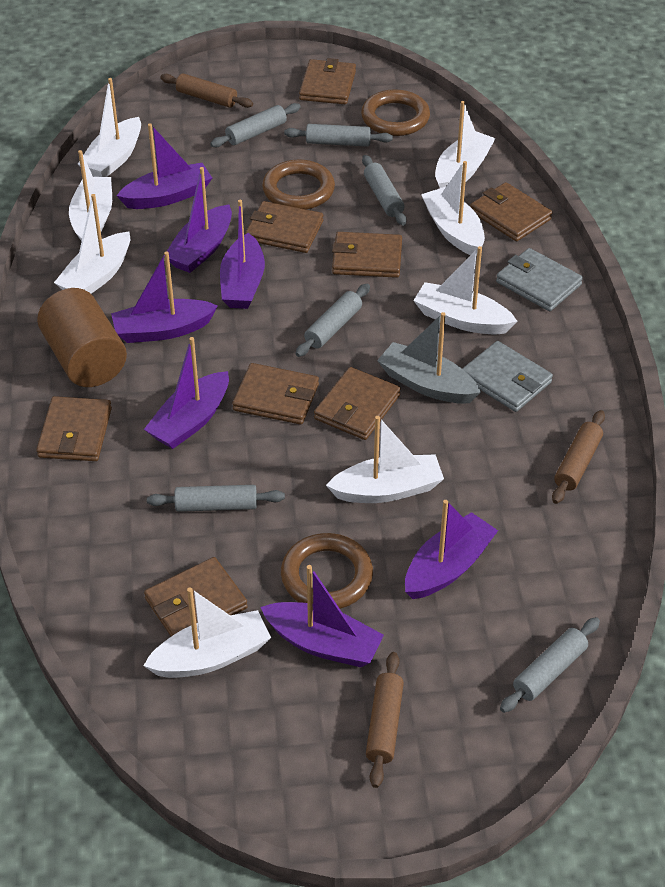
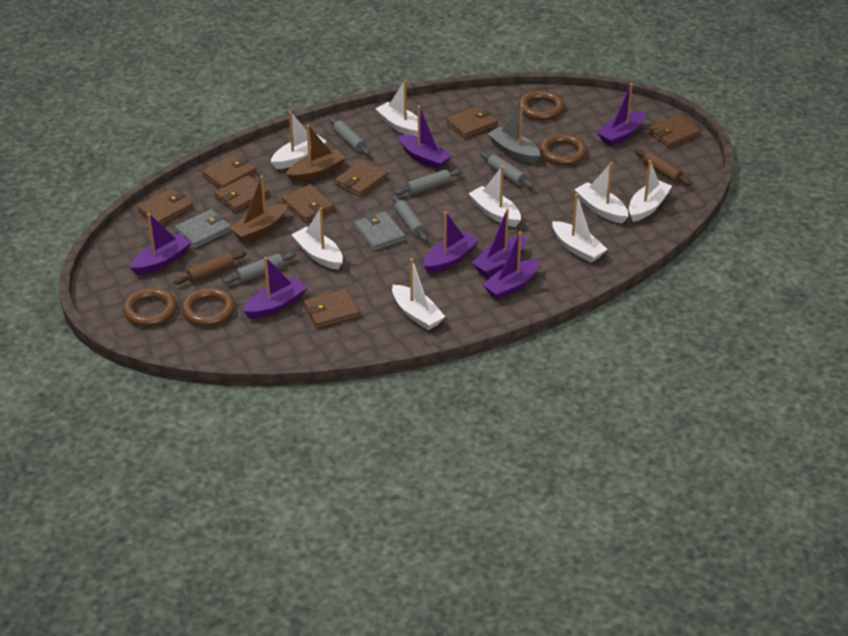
brown boat: 0 -> 2
brown cylinder: 1 -> 0
brown ring: 3 -> 4
brown rolling pin: 3 -> 2
grey rolling pin: 6 -> 5

